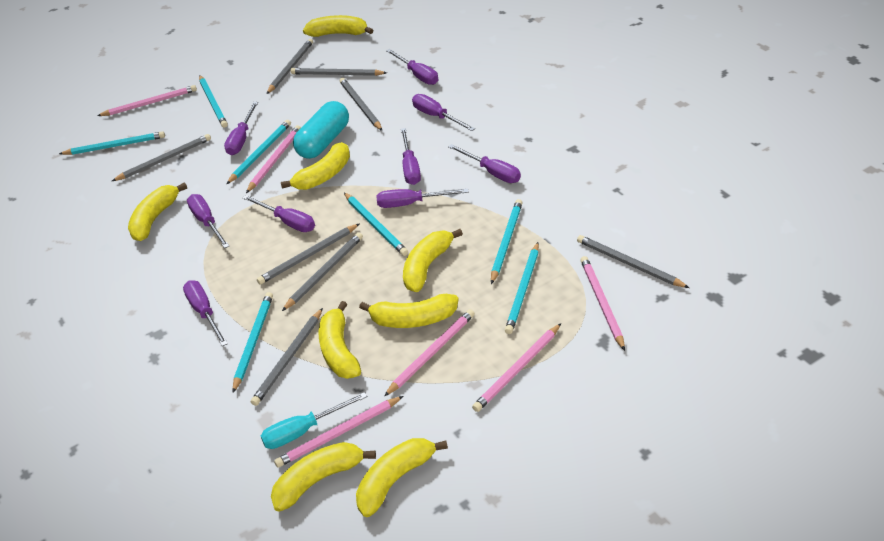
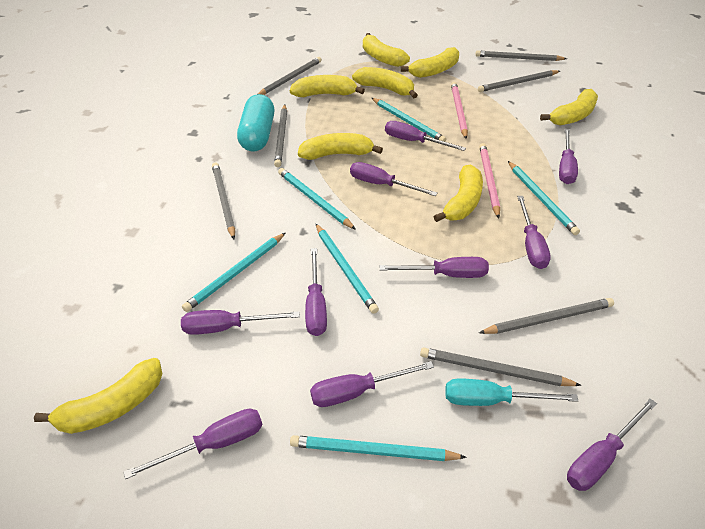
grey pencil: 8 -> 7
pink pencil: 6 -> 2
purple screwdriver: 9 -> 10
turquoise pencil: 7 -> 6

